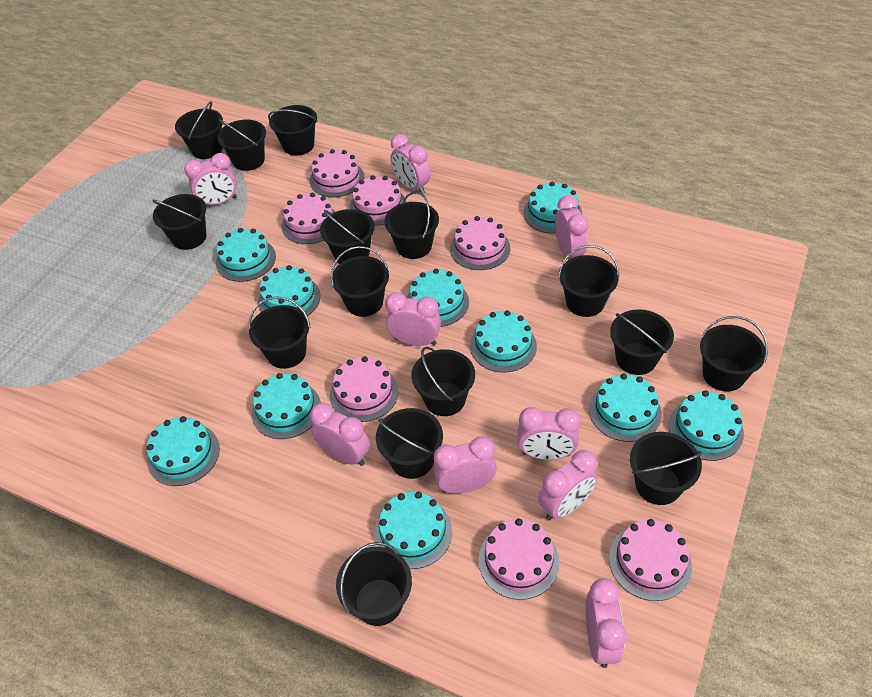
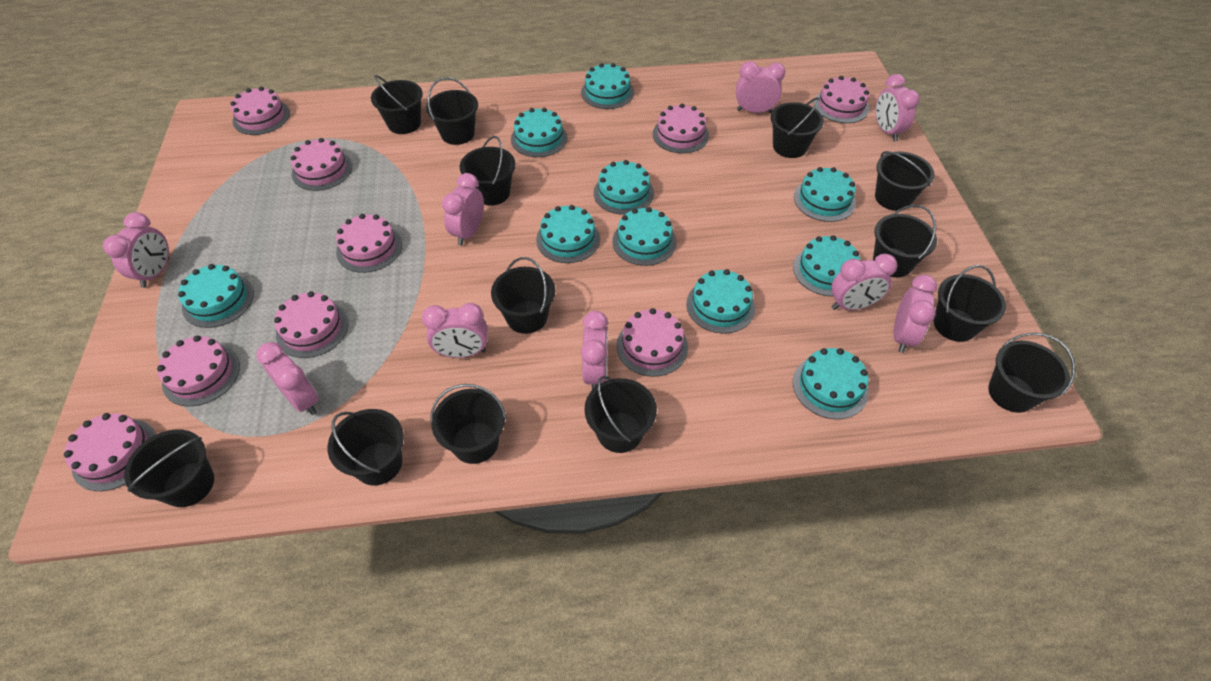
black bucket: 15 -> 13
pink cake: 7 -> 9

